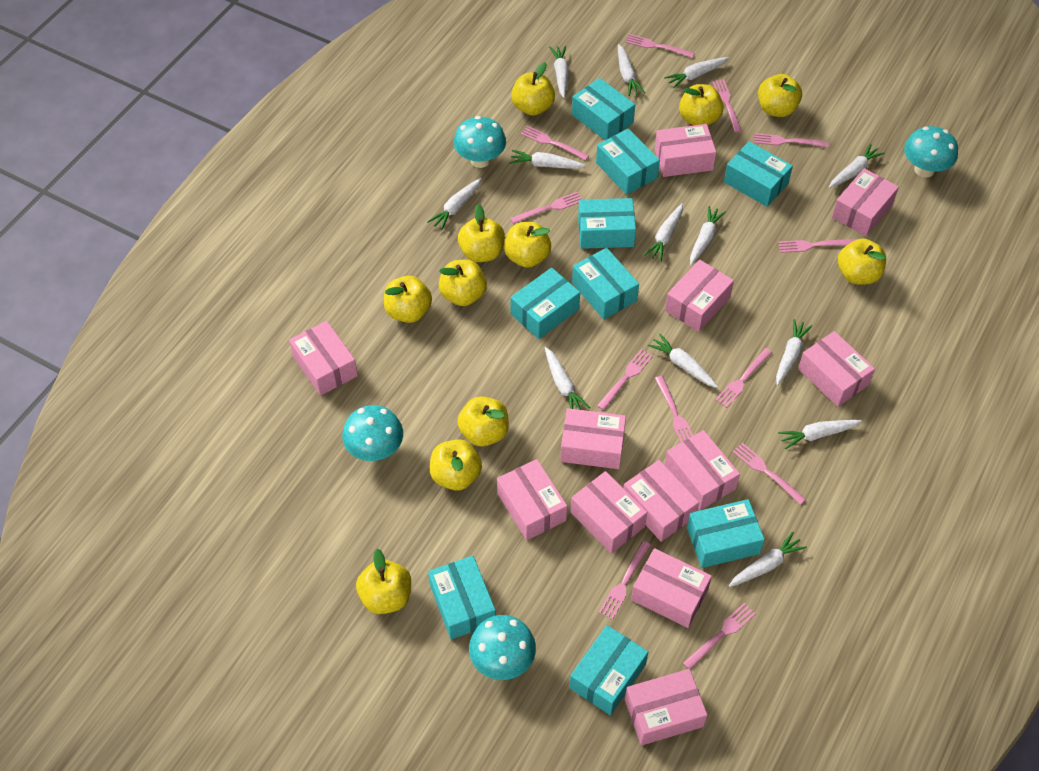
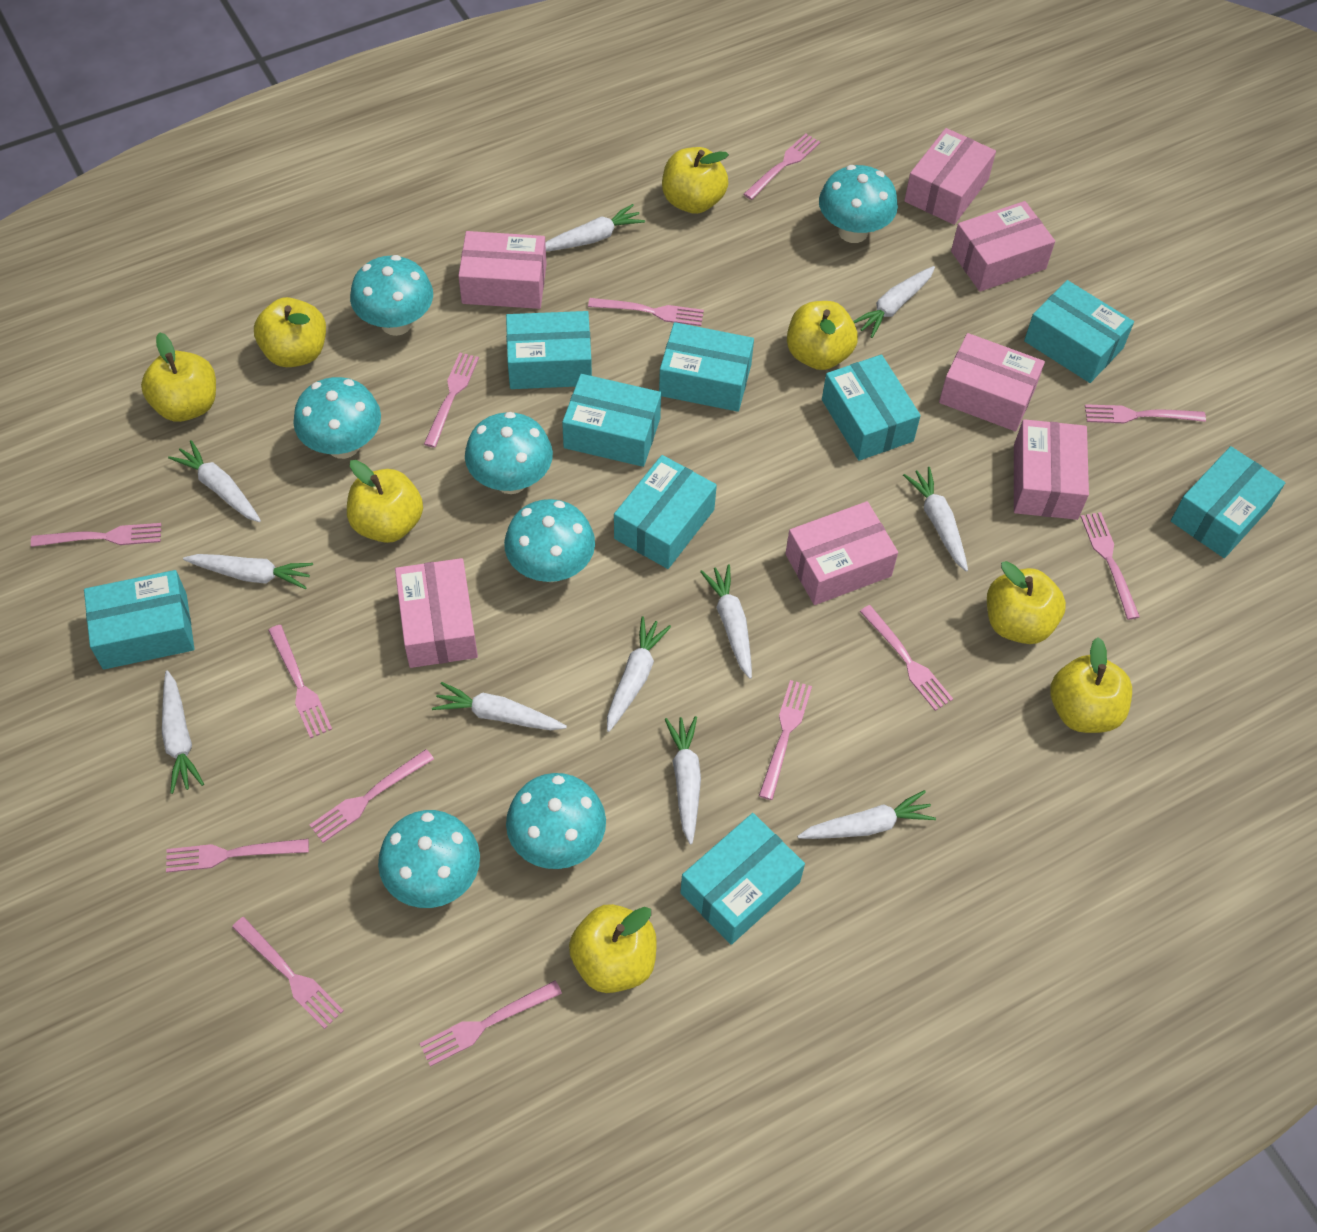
pink box: 12 -> 7
pink fork: 12 -> 13
turquoise mushroom: 4 -> 7
white carrot: 13 -> 11
yellow apple: 11 -> 8

